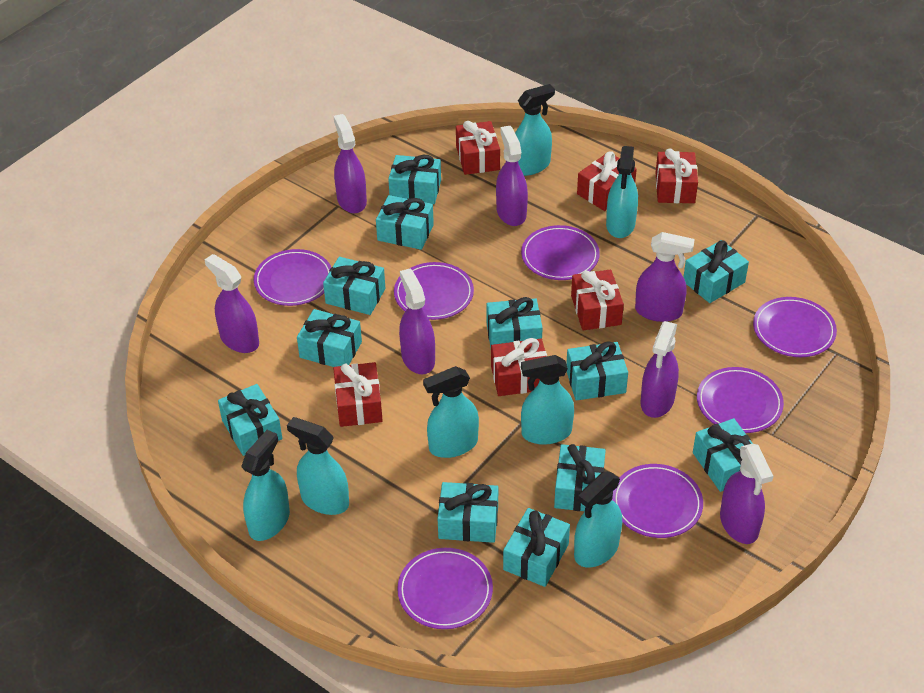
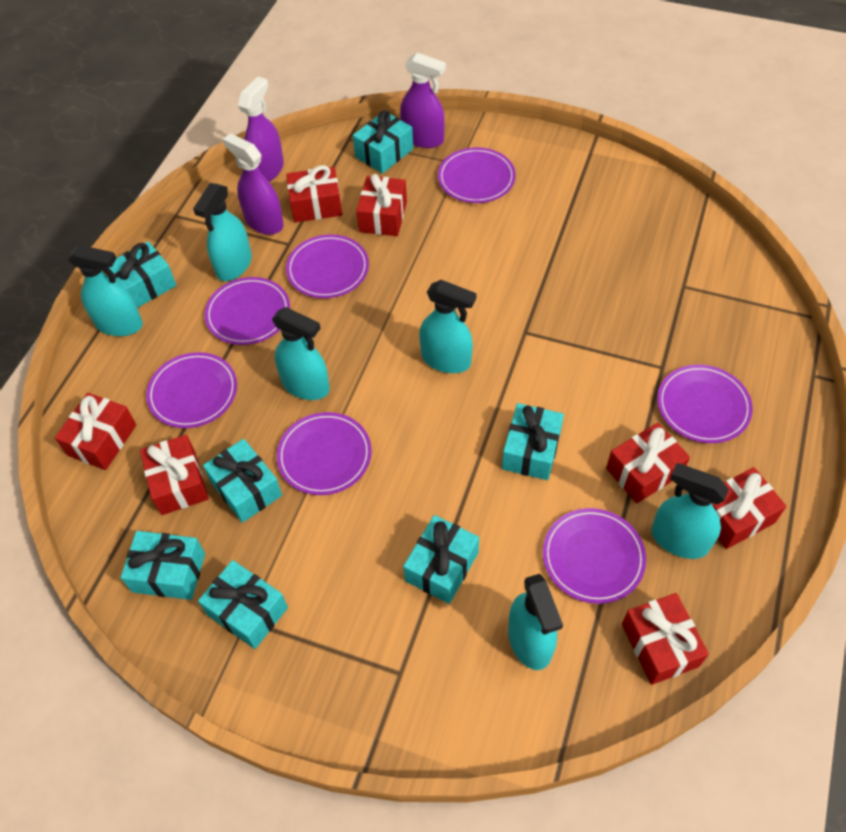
purple spray bottle: 7 -> 3
red gift: 6 -> 7
turquoise gift: 12 -> 7
turquoise spray bottle: 7 -> 6

